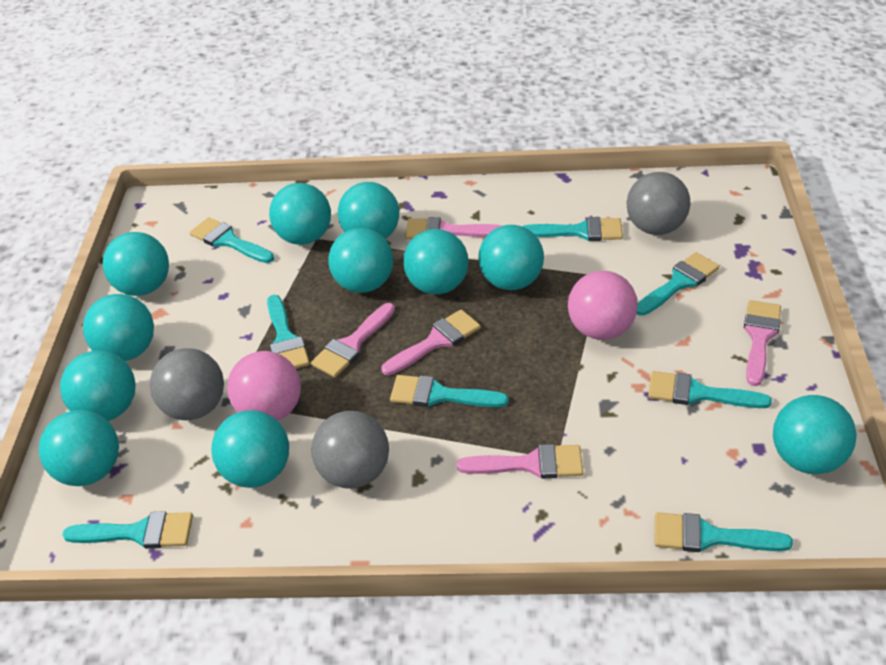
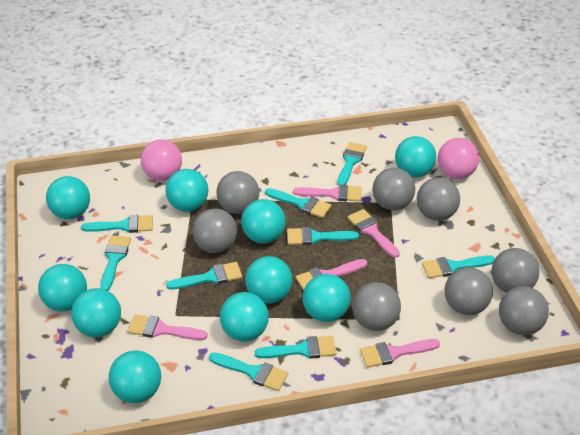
grey ball: 3 -> 8
turquoise ball: 11 -> 10
turquoise brush: 8 -> 9

